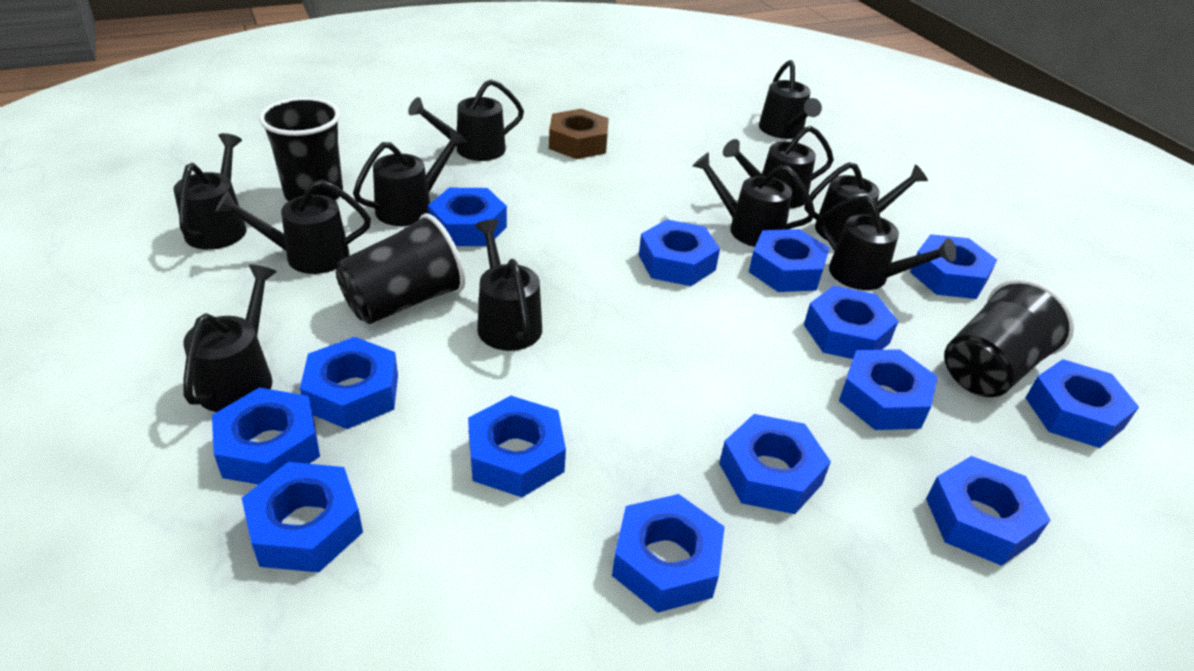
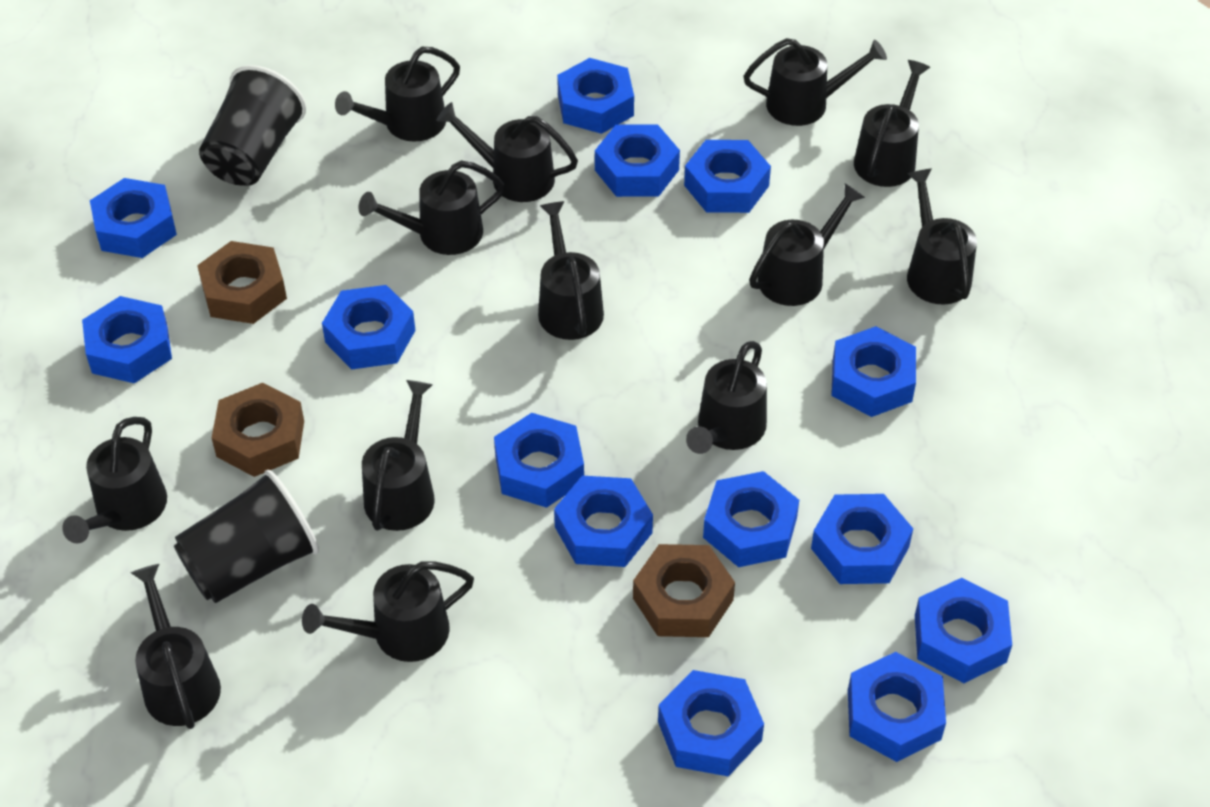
black cup: 3 -> 2
black watering can: 11 -> 13
brown nut: 1 -> 3

